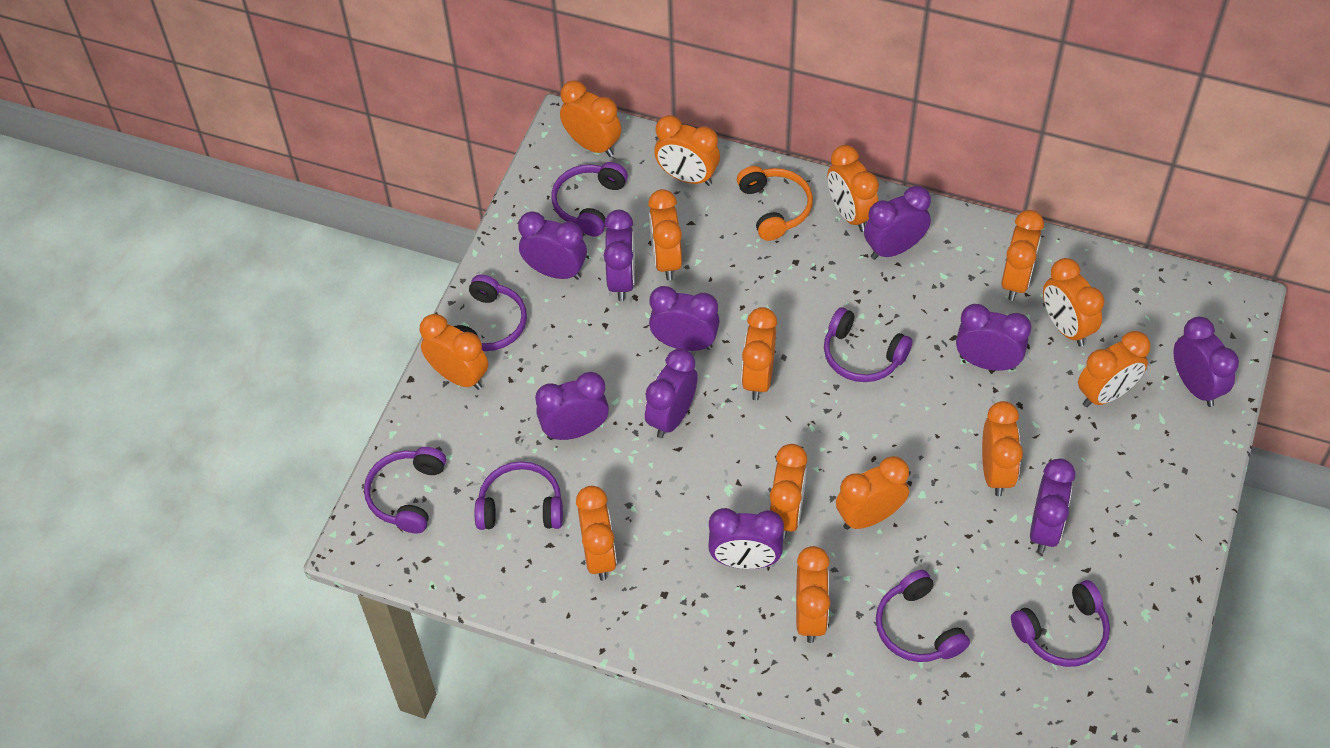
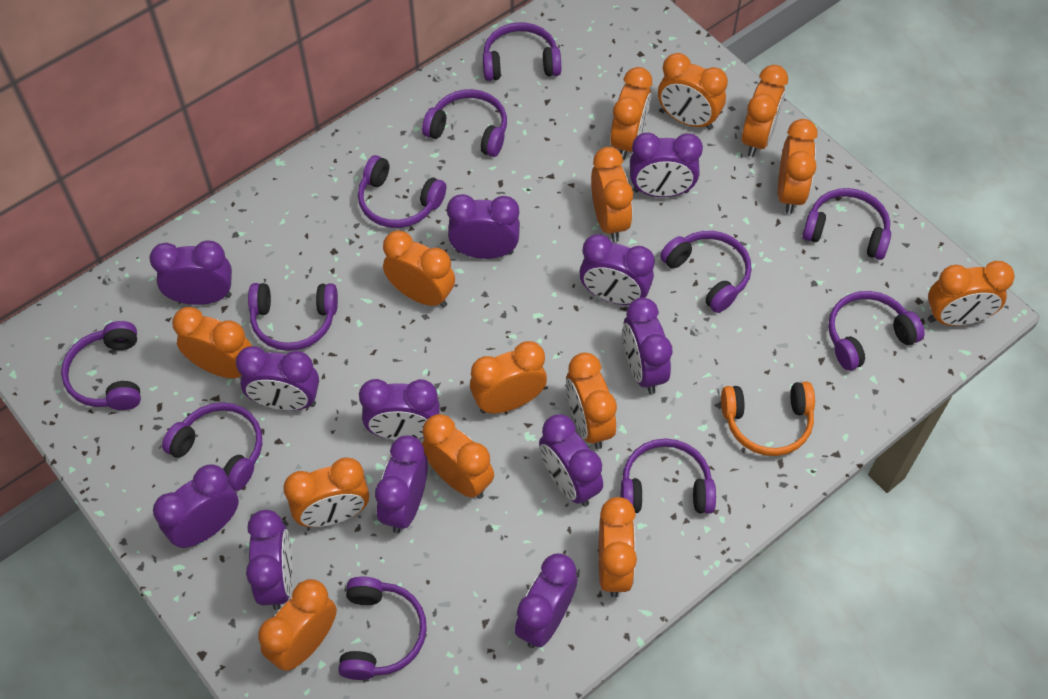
purple clock: 10 -> 12
purple headphones: 7 -> 11

